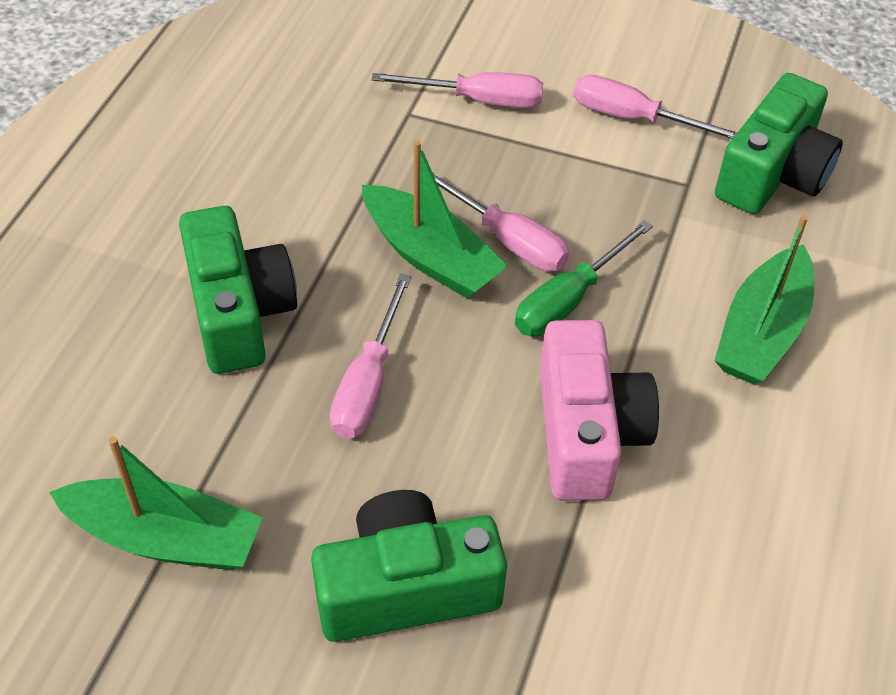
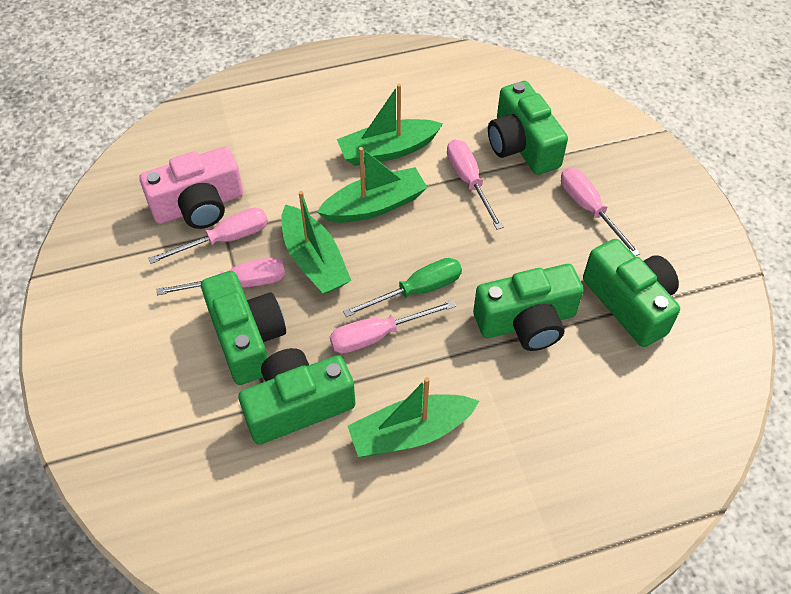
green boat: 3 -> 4
green camera: 3 -> 5
pink screwdriver: 4 -> 5

